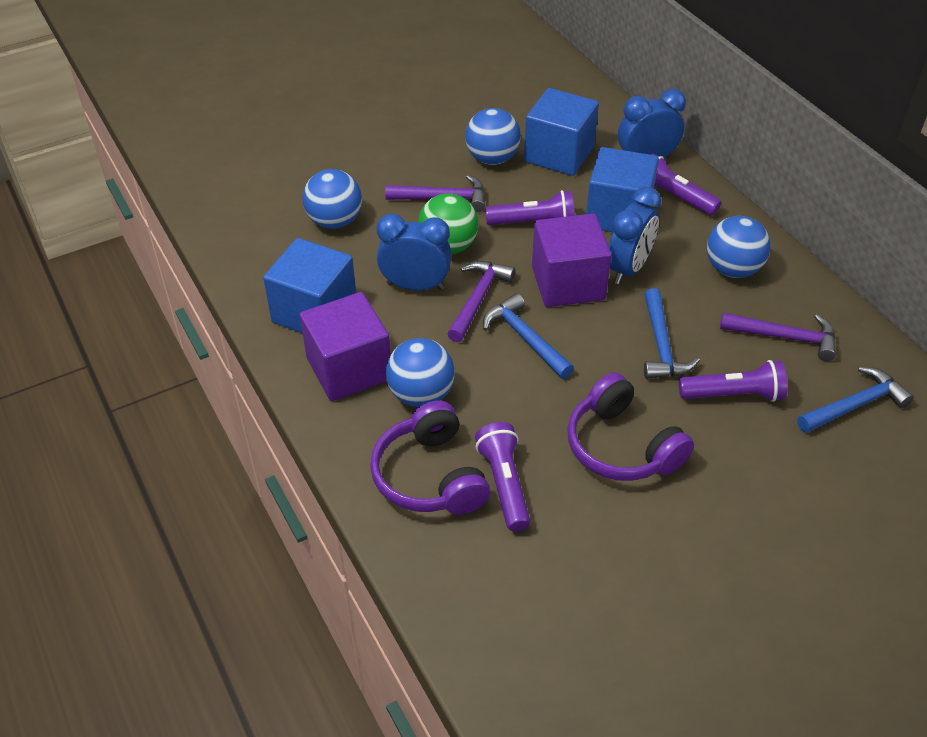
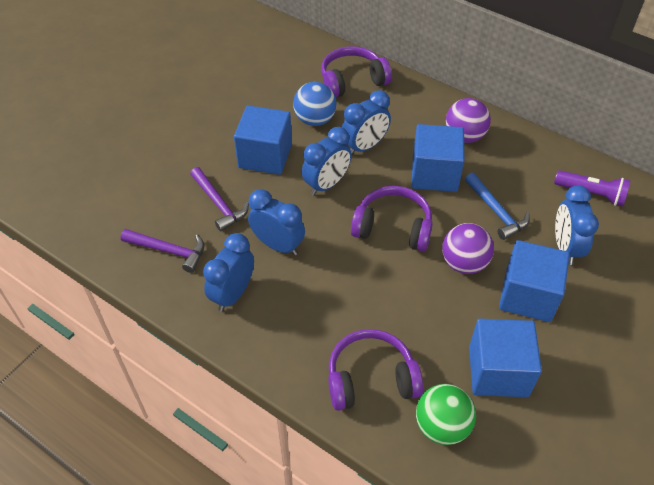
blue ball: 4 -> 1
blue clock: 3 -> 5
blue cube: 3 -> 4
blue hammer: 3 -> 1
purple ball: 0 -> 2
purple cube: 2 -> 0
purple flashlight: 4 -> 1
purple hammer: 3 -> 2
purple headphones: 2 -> 3

